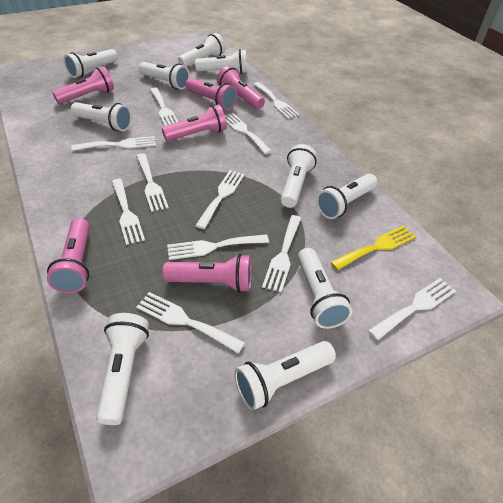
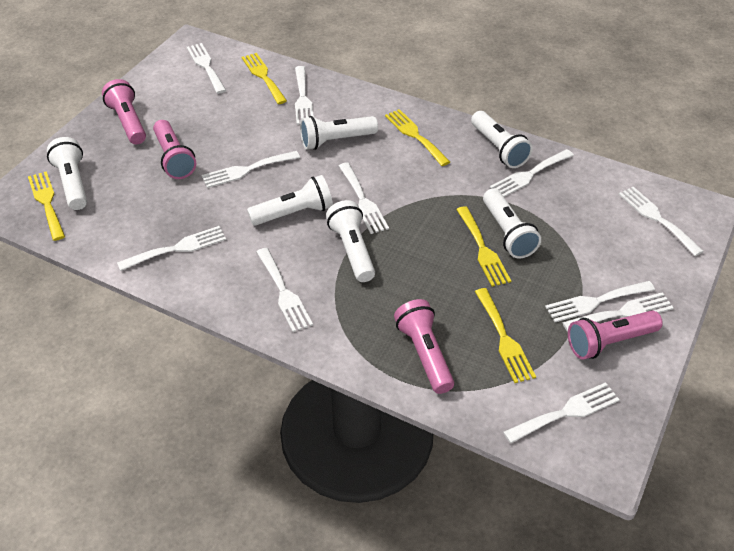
pink flashlight: 6 -> 4
white flashlight: 10 -> 6
yellow fork: 1 -> 5

